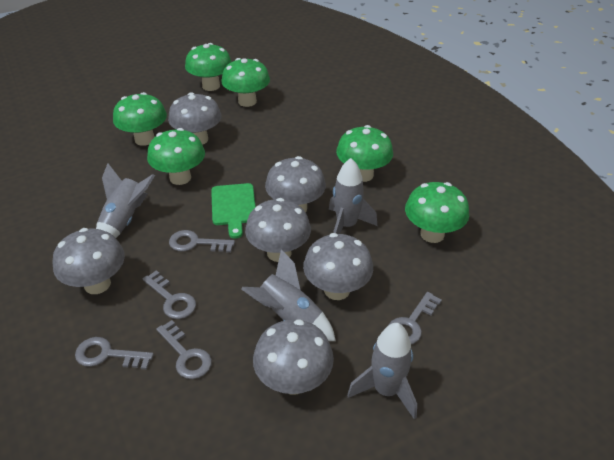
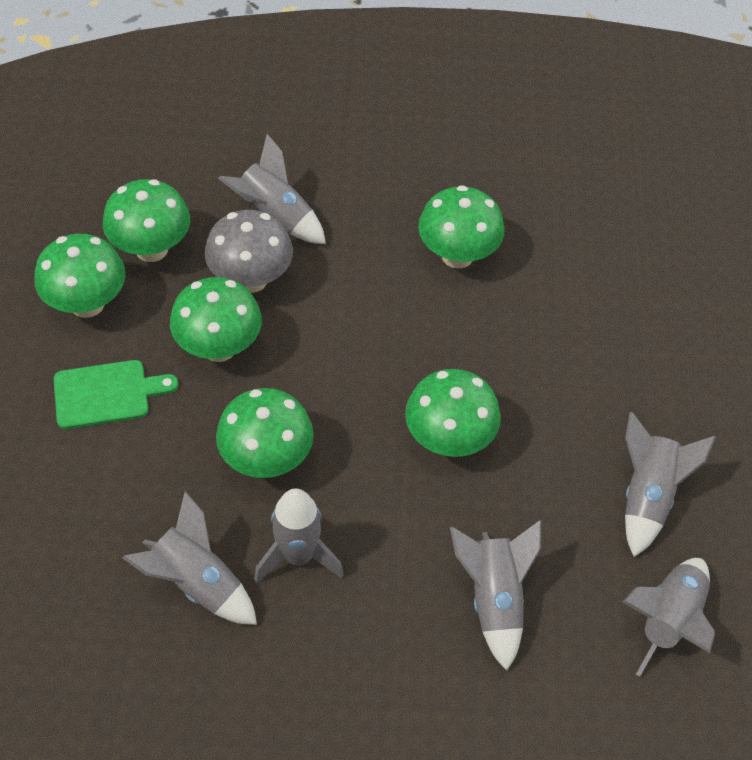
grey key: 5 -> 0
grey mushroom: 6 -> 1
grey rocket: 4 -> 6

